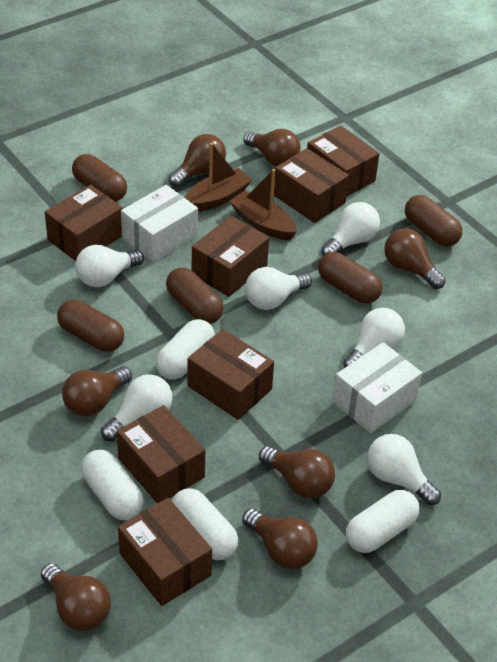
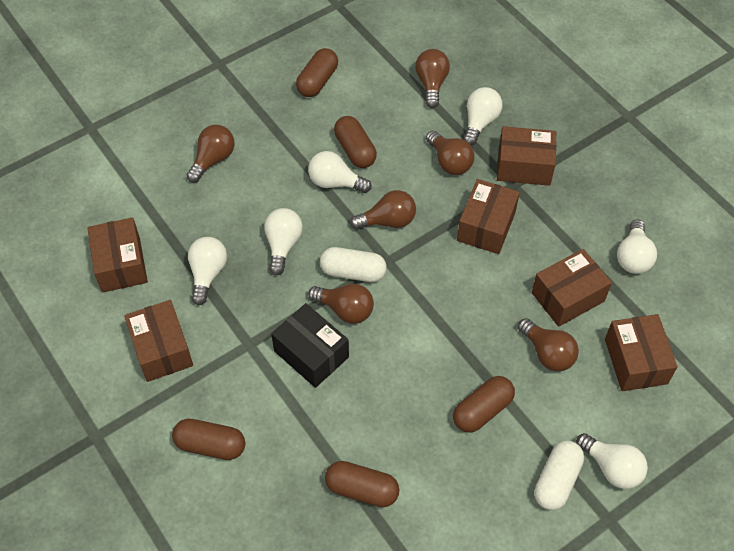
black box: 0 -> 1
brown boat: 2 -> 0
brown box: 7 -> 6
brown light bulb: 7 -> 6
white box: 2 -> 0
white capsule: 4 -> 2

